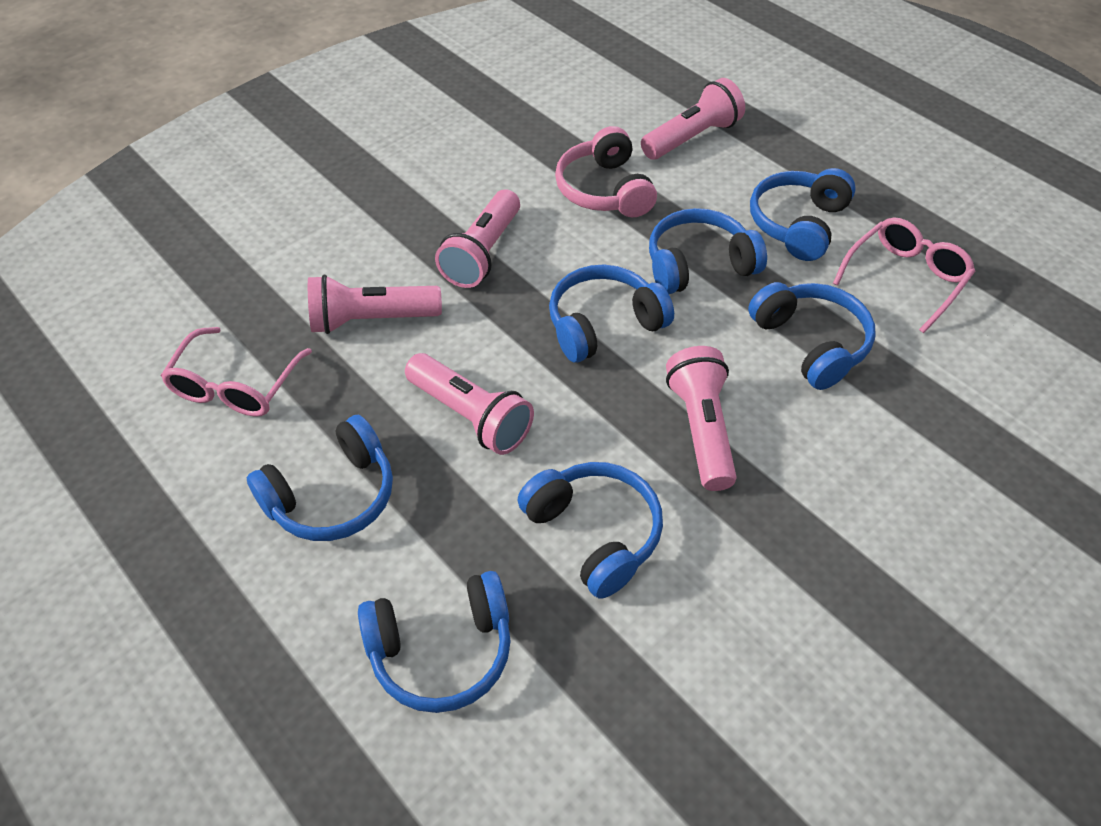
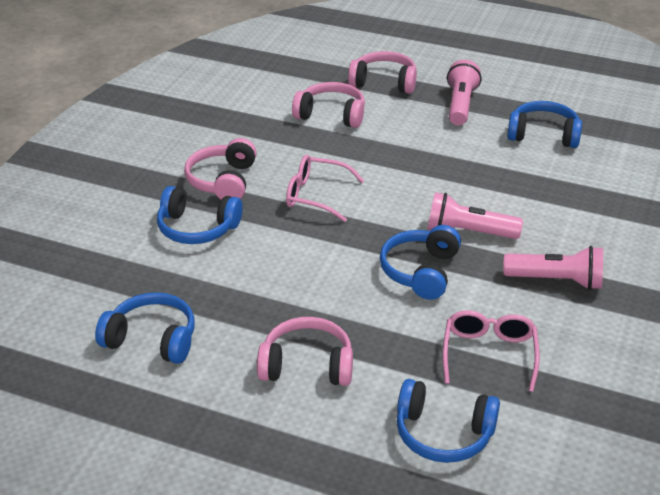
blue headphones: 7 -> 5
pink flashlight: 5 -> 3
pink headphones: 1 -> 4

